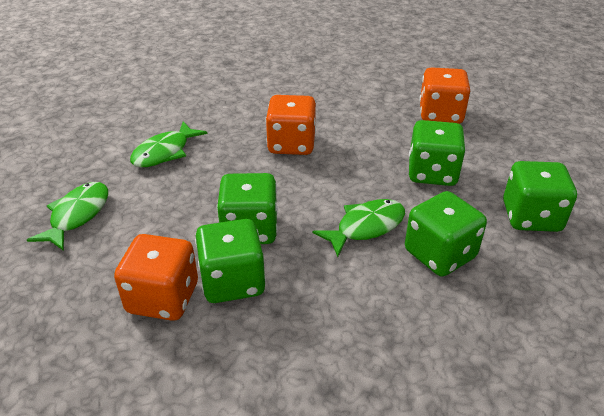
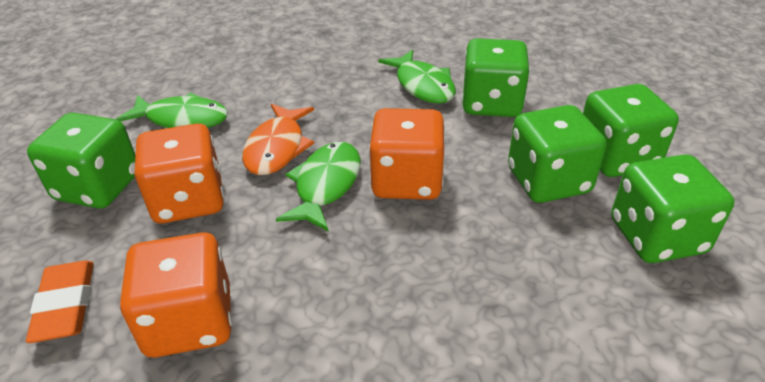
orange eraser: 0 -> 1
orange fish: 0 -> 1

